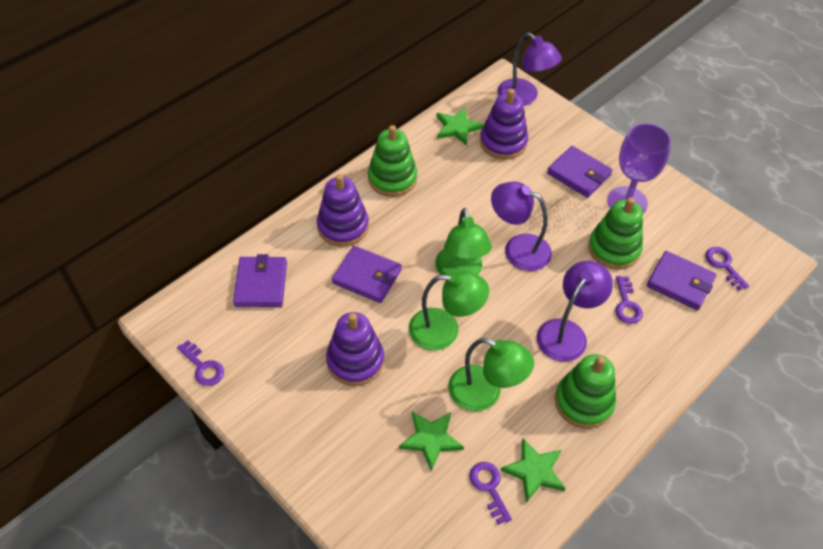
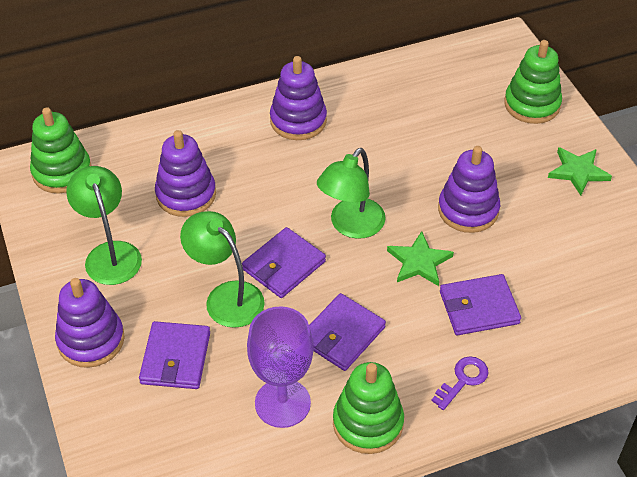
green star: 3 -> 2
purple key: 4 -> 1
purple lamp: 3 -> 0
purple stacking toy: 3 -> 4

